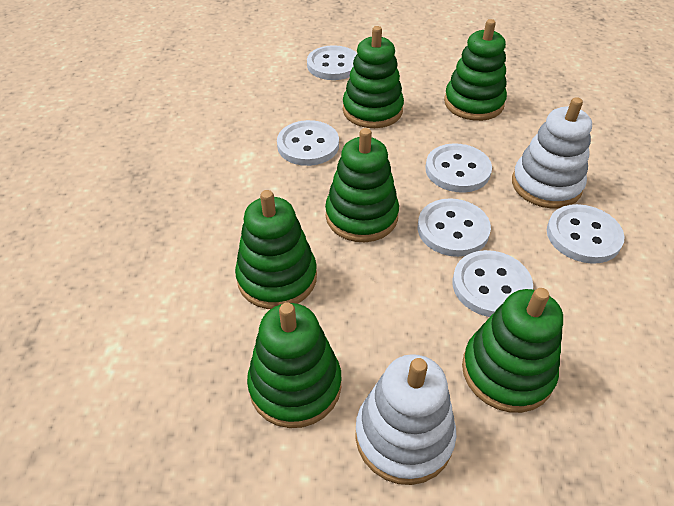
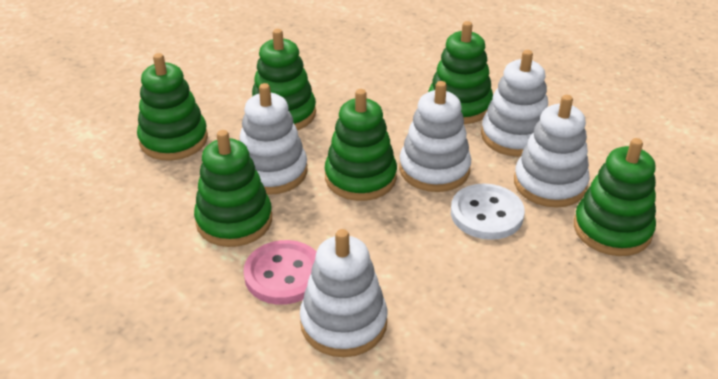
pink button: 0 -> 1
white button: 6 -> 1
white stacking toy: 2 -> 5

